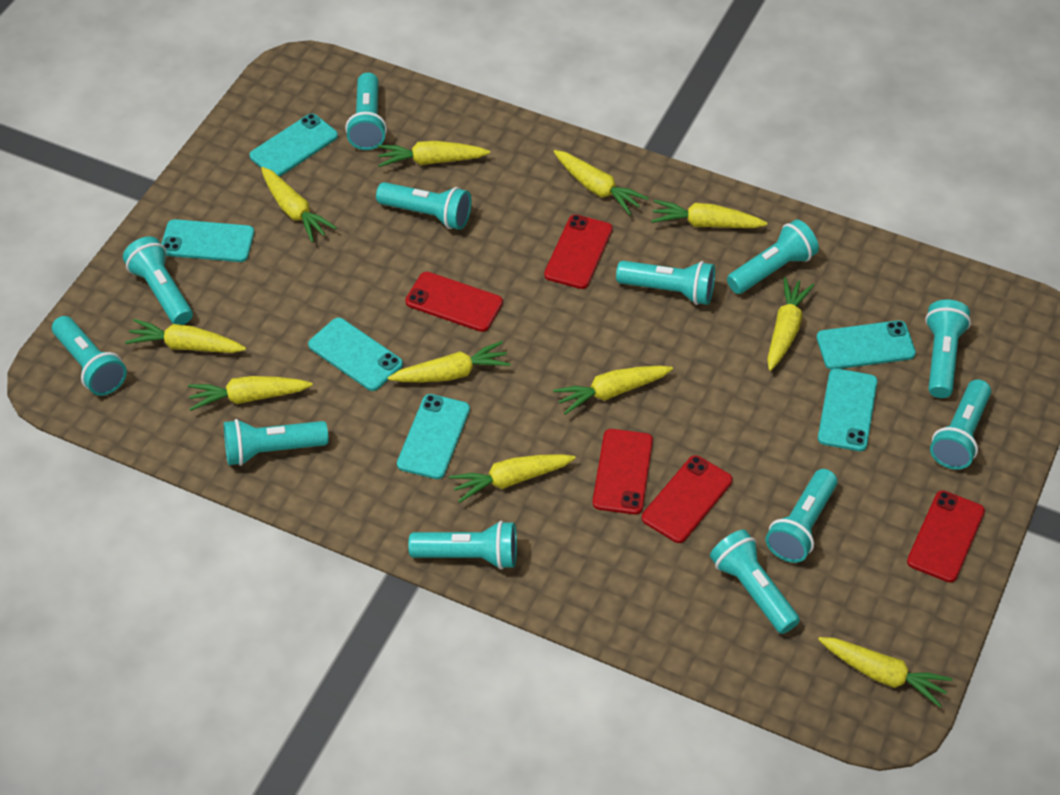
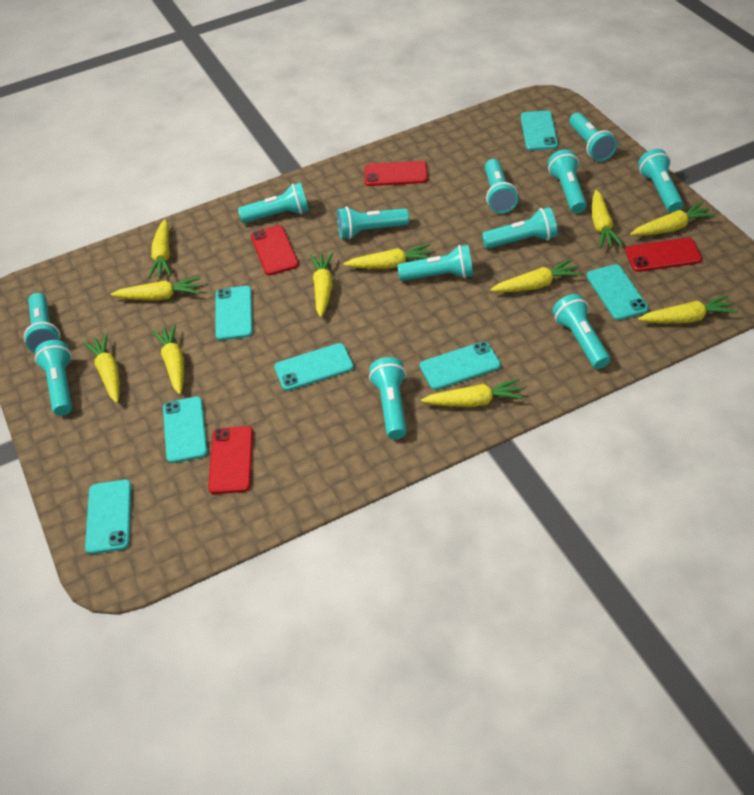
red phone: 5 -> 4
turquoise phone: 6 -> 7

